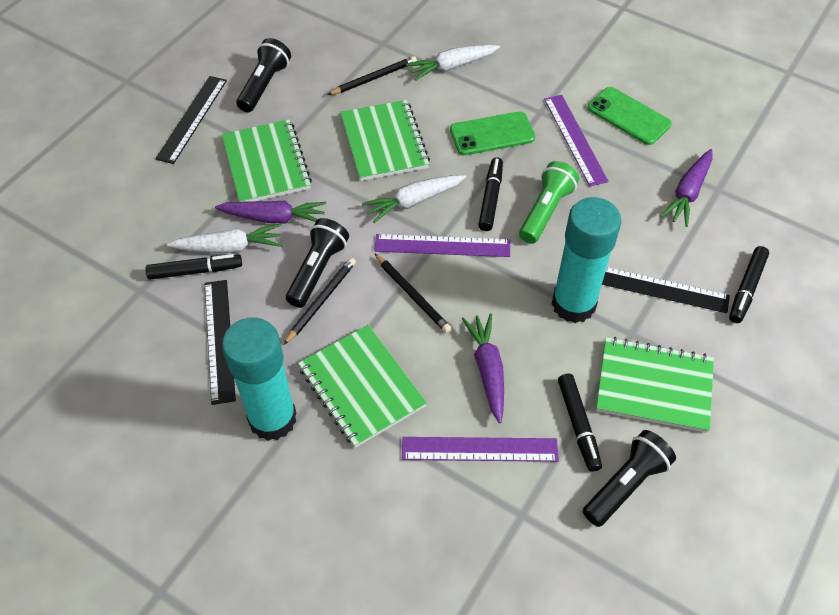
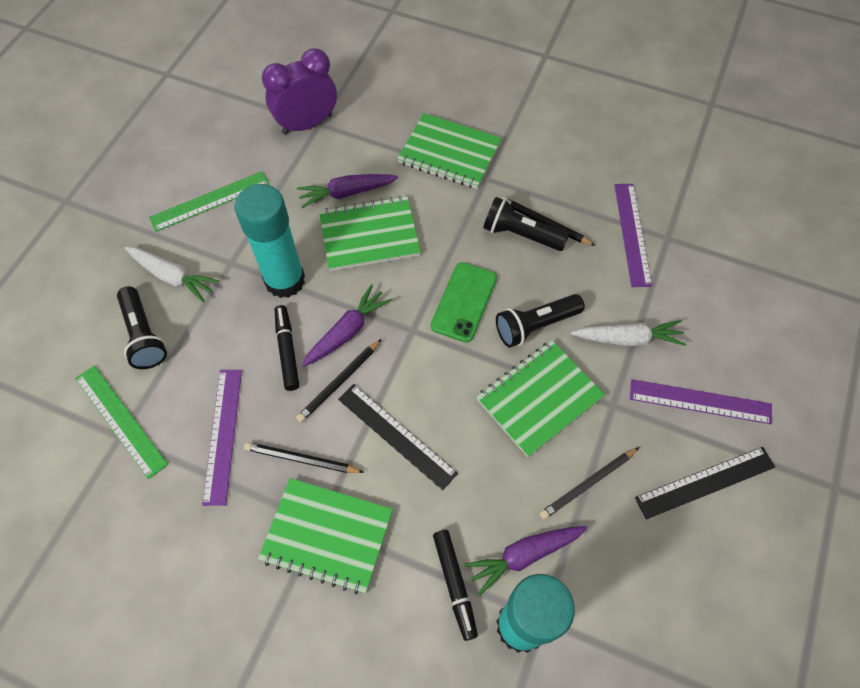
black marker: 4 -> 2
black pencil: 3 -> 4
black ruler: 3 -> 2
green flashlight: 1 -> 0
green phone: 2 -> 1
green ruler: 0 -> 2
purple clock: 0 -> 1
white carrot: 3 -> 2

